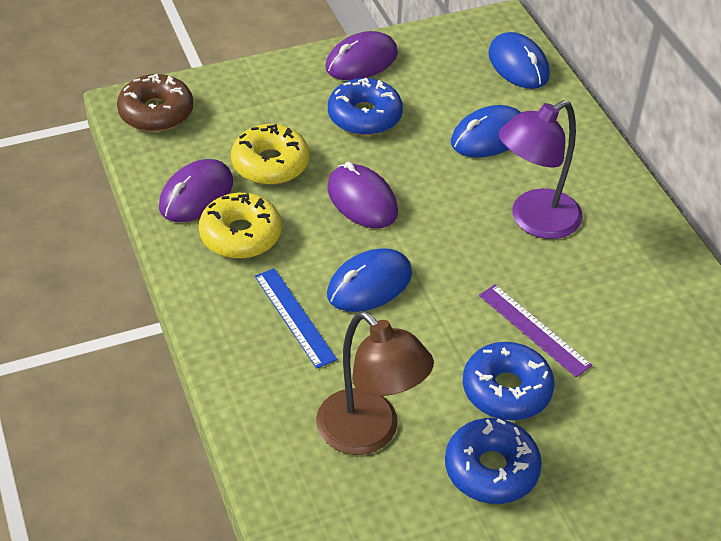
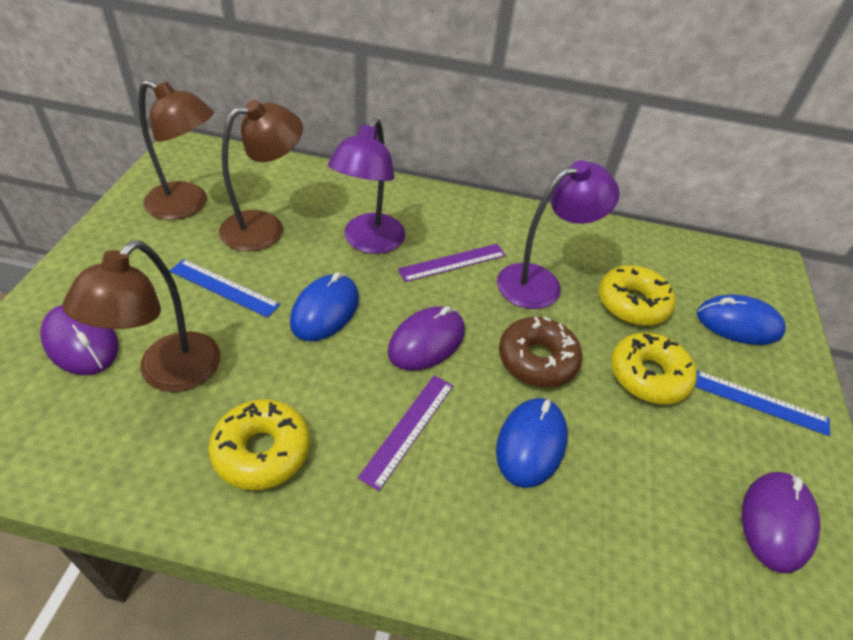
blue donut: 3 -> 0
blue ruler: 1 -> 2
brown lamp: 1 -> 3
purple lamp: 1 -> 2
purple ruler: 1 -> 2
yellow donut: 2 -> 3

